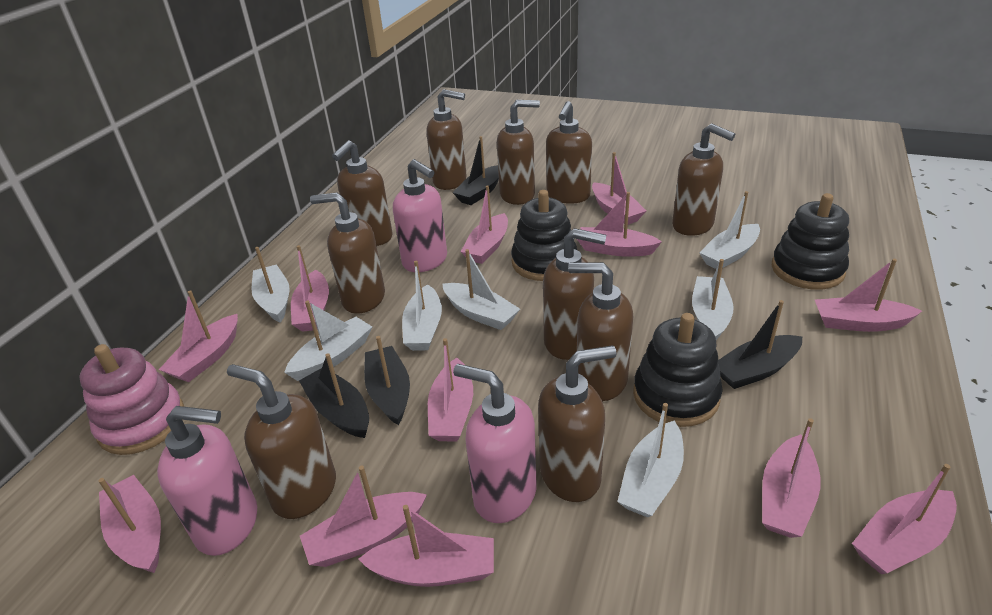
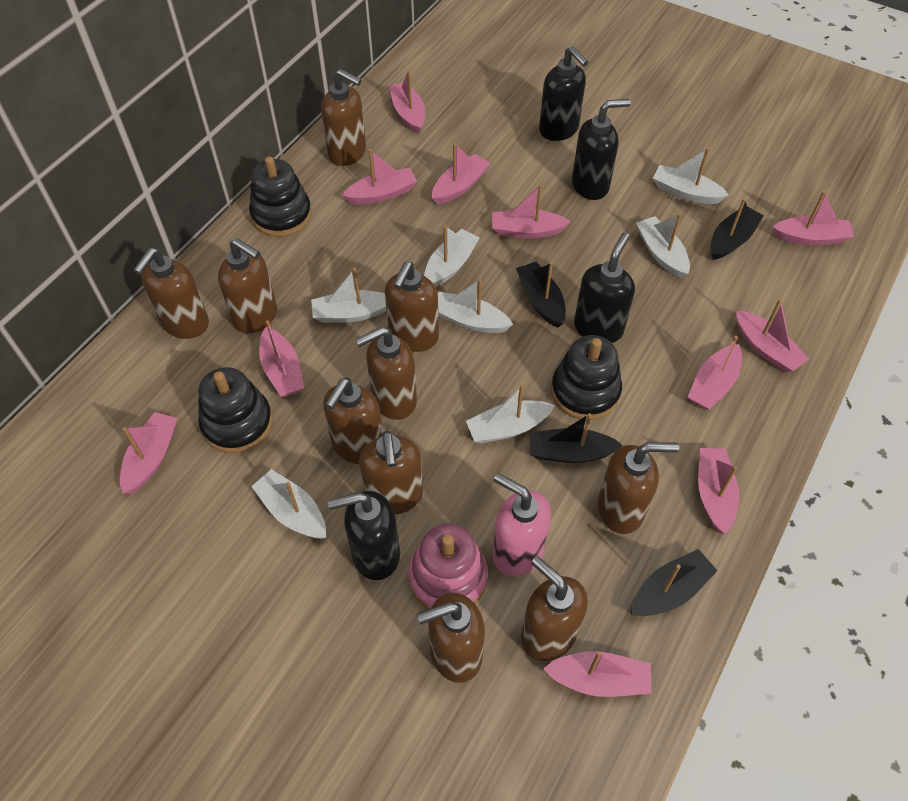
black soap dispenser: 0 -> 4
pink boat: 12 -> 11
pink soap dispenser: 3 -> 1

